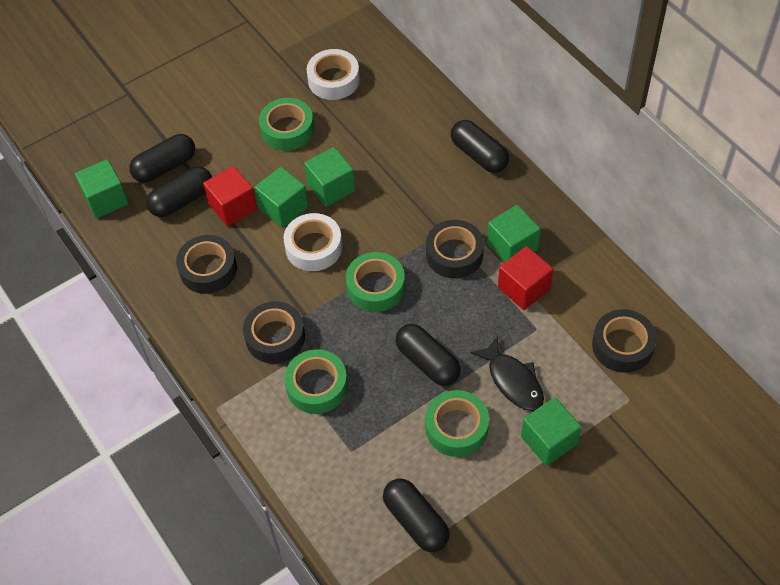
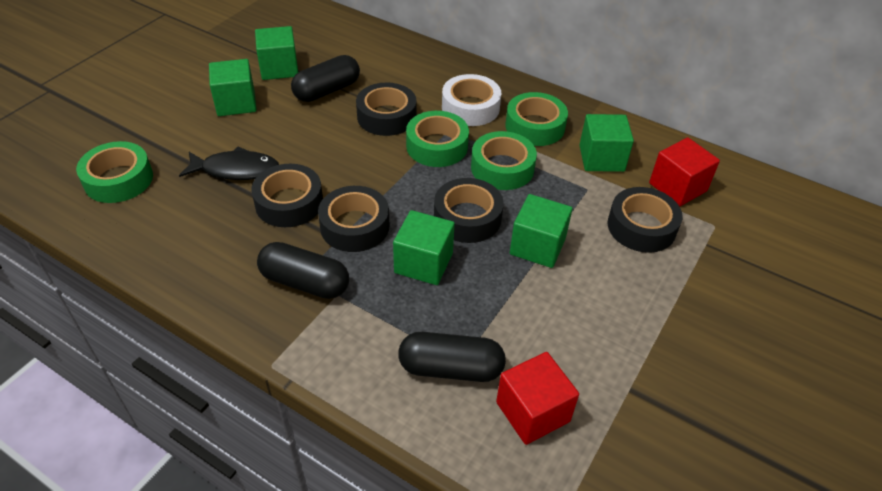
black capsule: 5 -> 3
black tape: 4 -> 5
white tape: 2 -> 1

